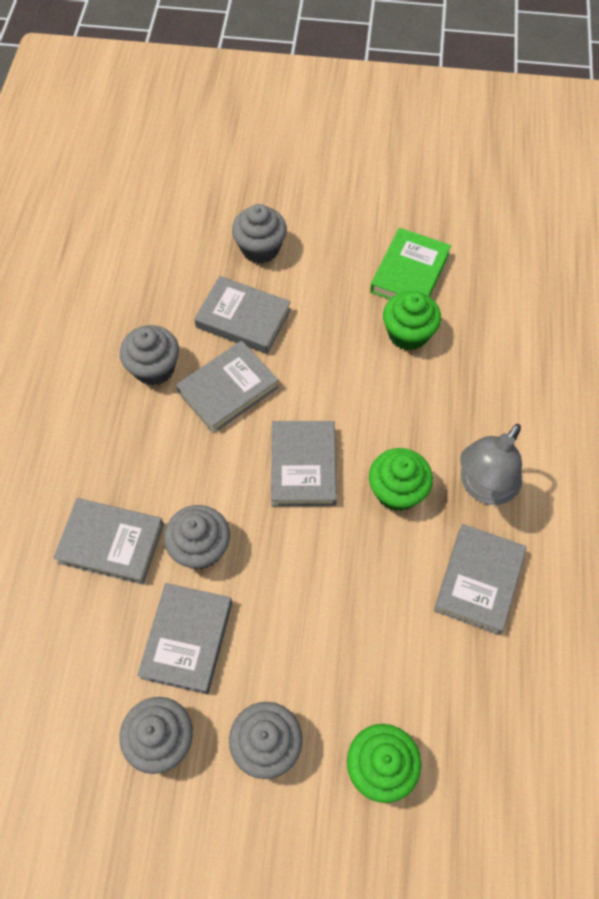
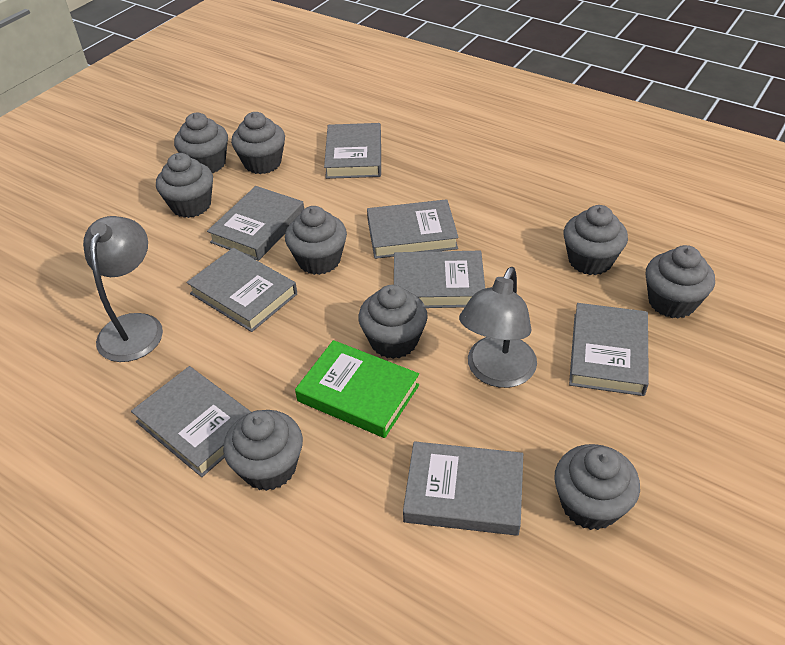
green cupcake: 3 -> 0
grey book: 6 -> 8
grey cupcake: 5 -> 9
grey lamp: 1 -> 2

